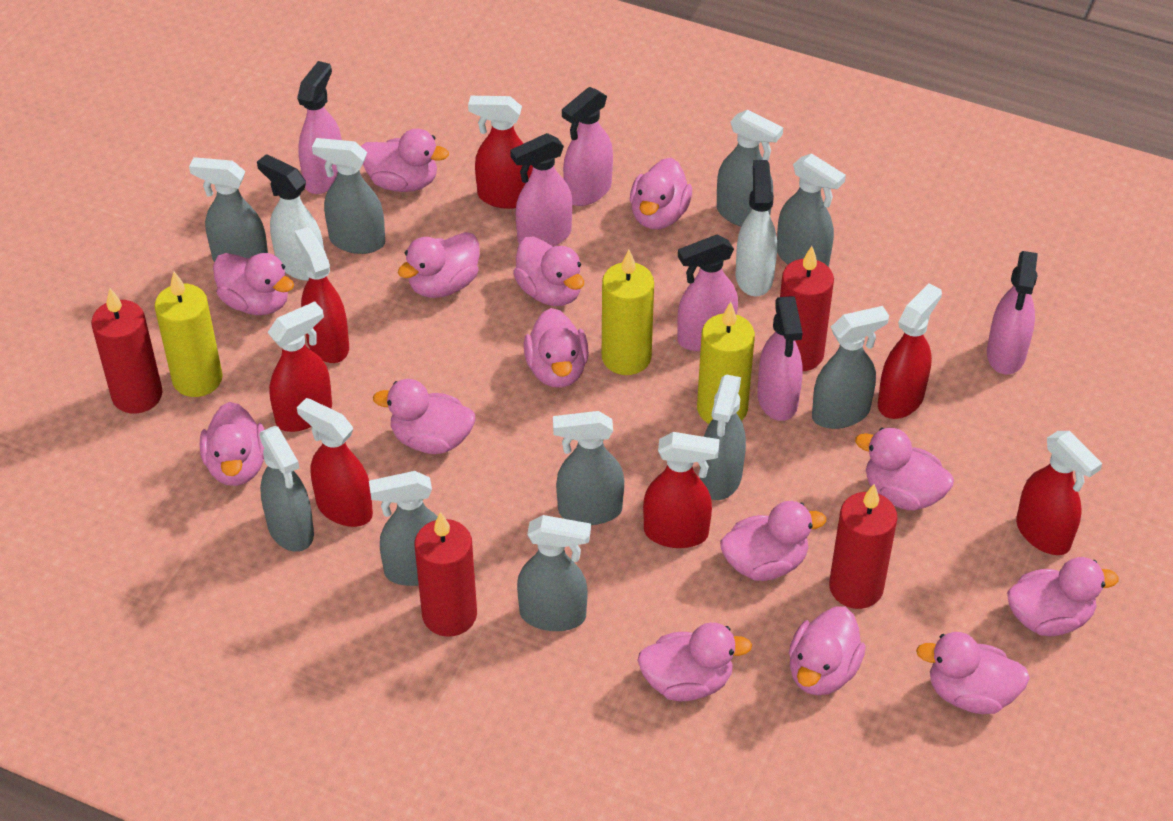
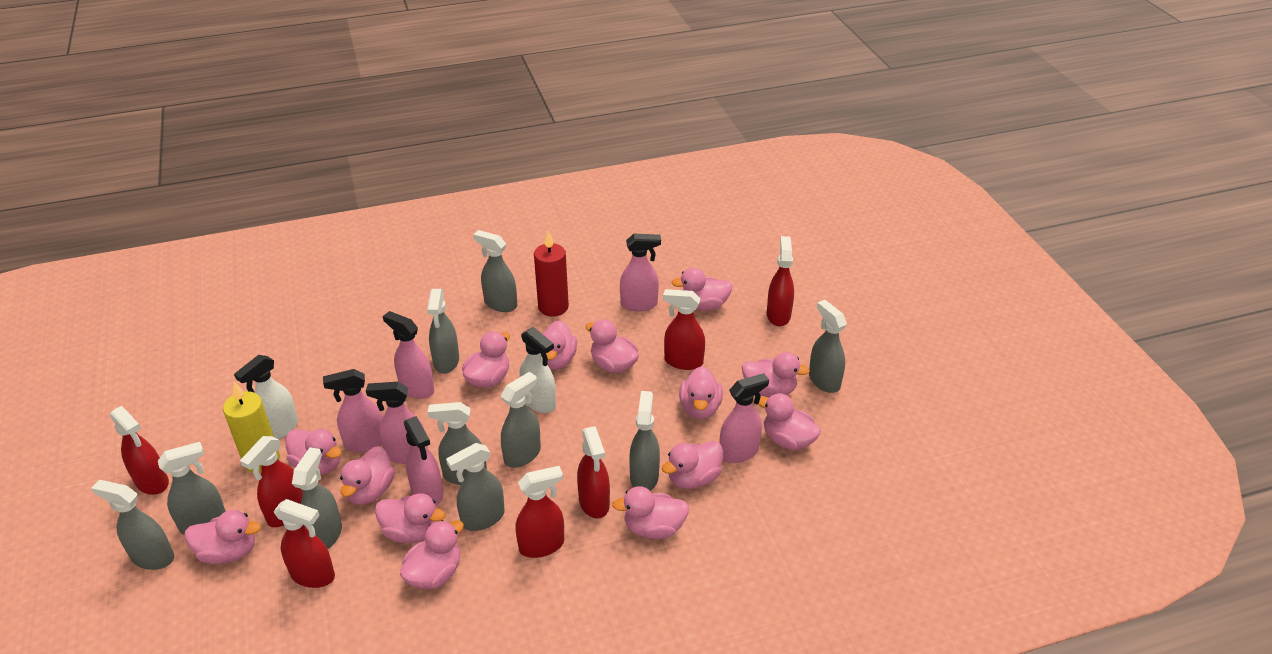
red candle: 4 -> 1
yellow candle: 3 -> 1

